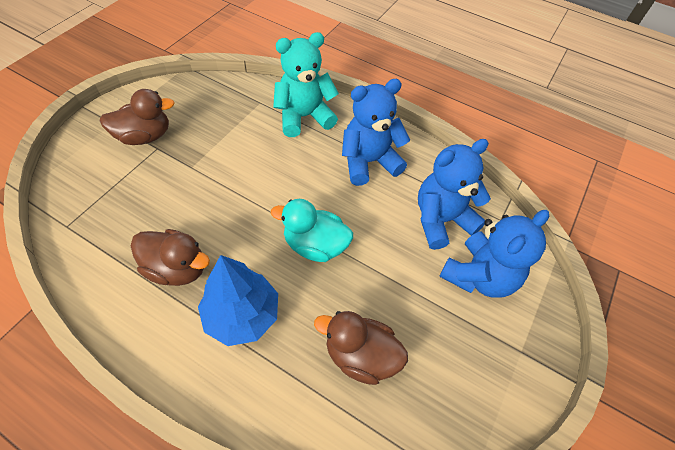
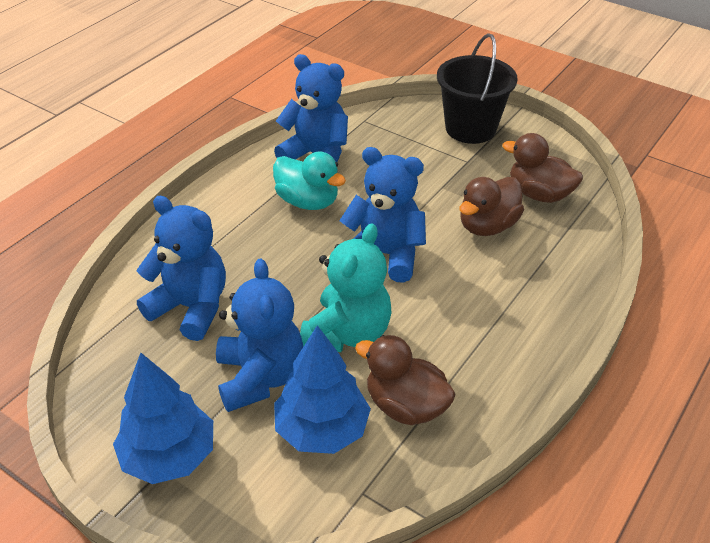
black bucket: 0 -> 1
blue teddy bear: 3 -> 4
blue tree: 1 -> 2

